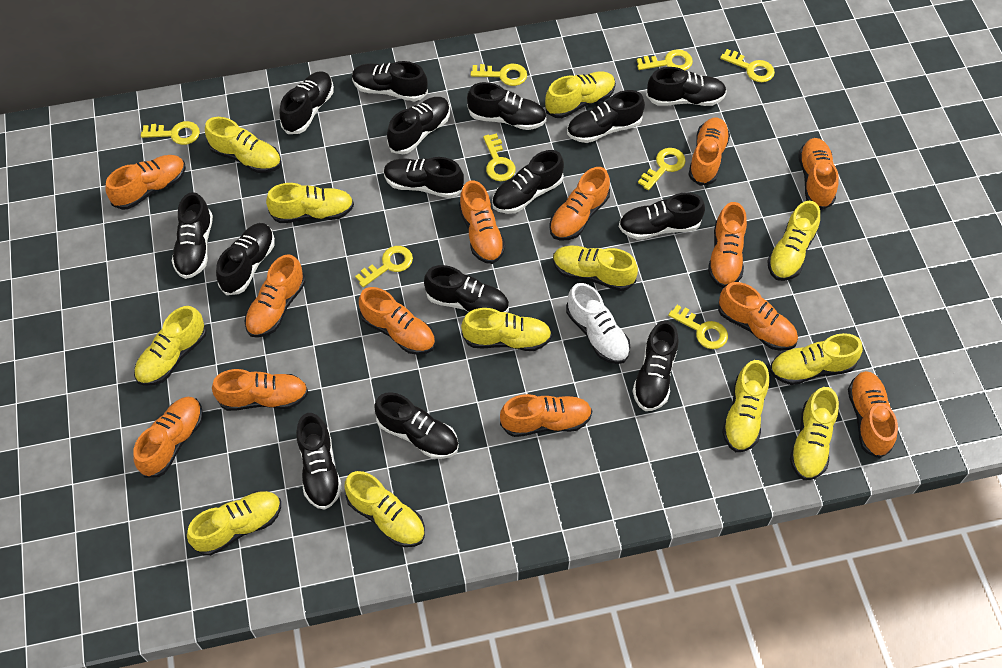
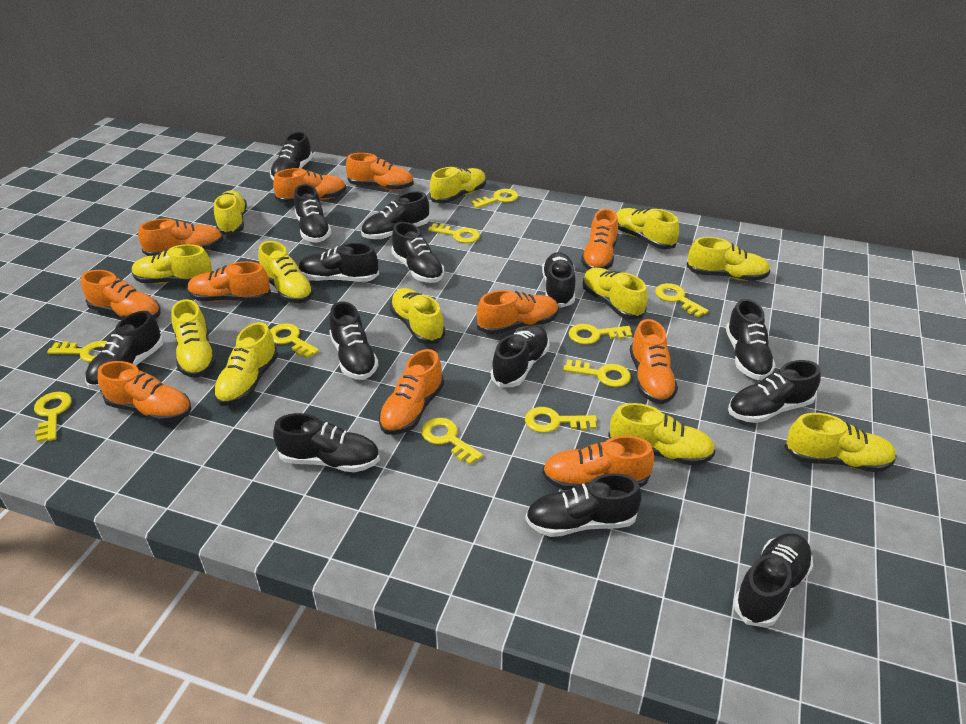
black shoe: 15 -> 14
orange shoe: 13 -> 11
white shoe: 1 -> 0
yellow key: 8 -> 10

